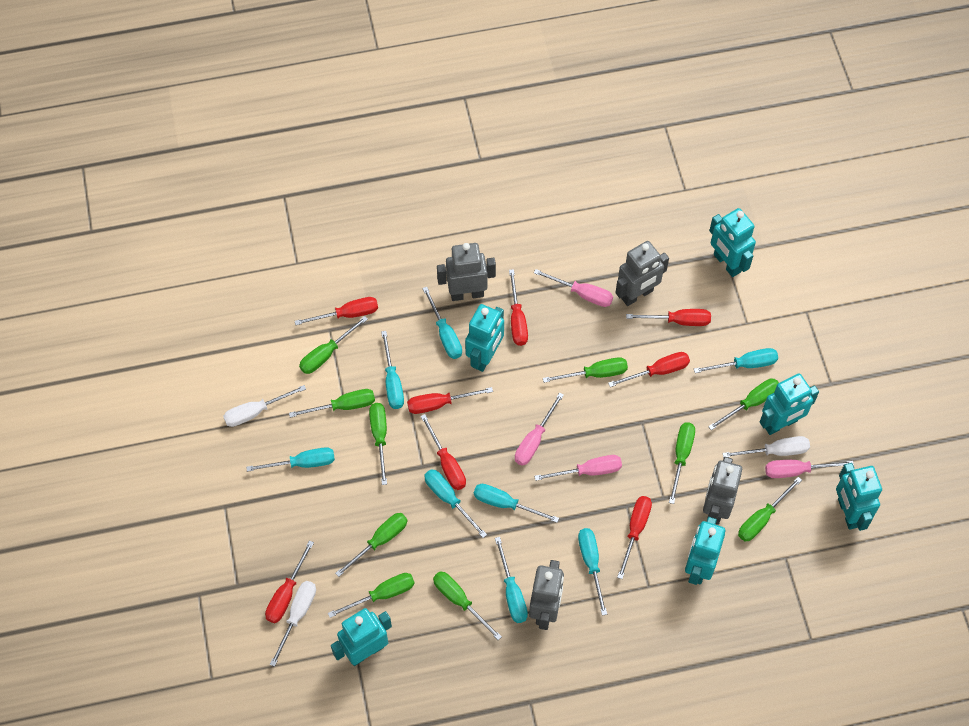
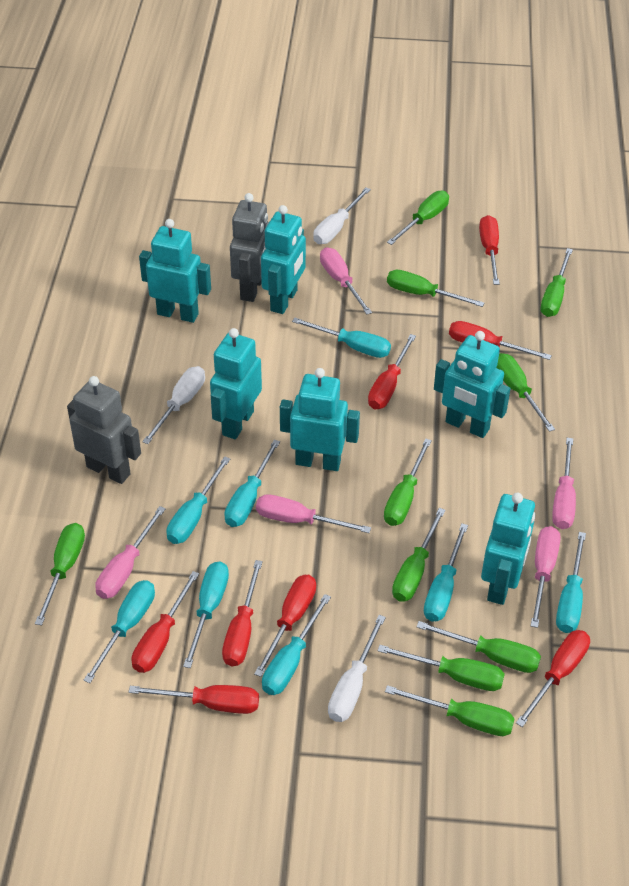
grey robot: 4 -> 2
pink screwdriver: 4 -> 5

